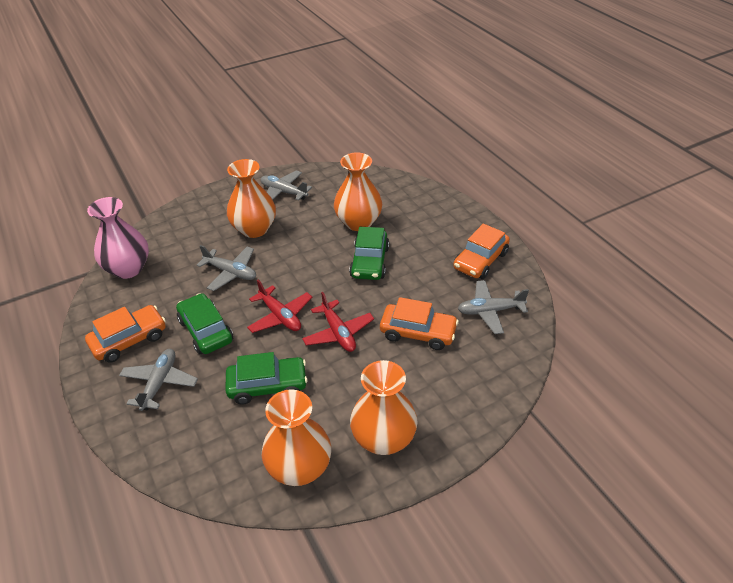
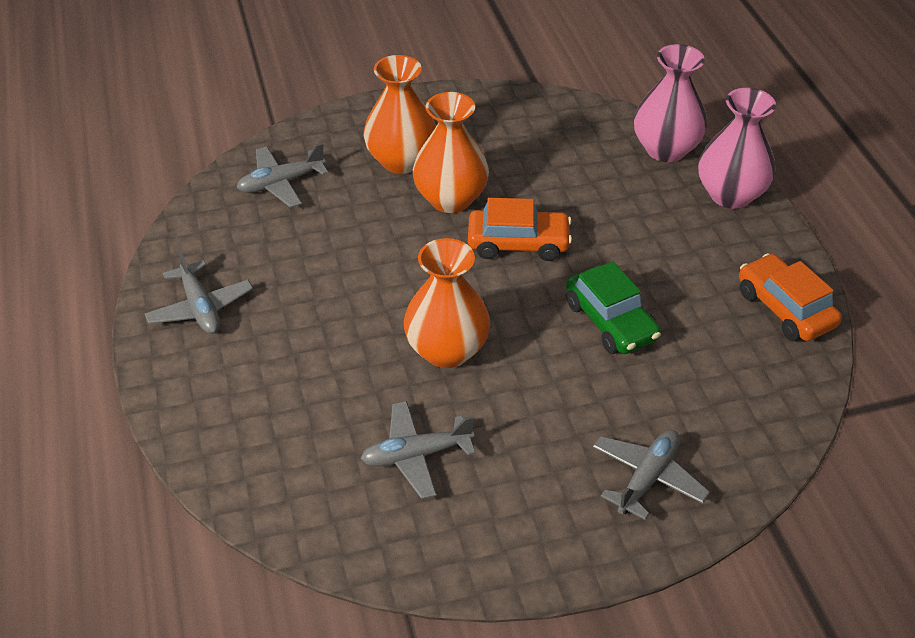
green car: 3 -> 1
orange car: 3 -> 2
orange vase: 4 -> 3
pink vase: 1 -> 2
red plane: 2 -> 0

